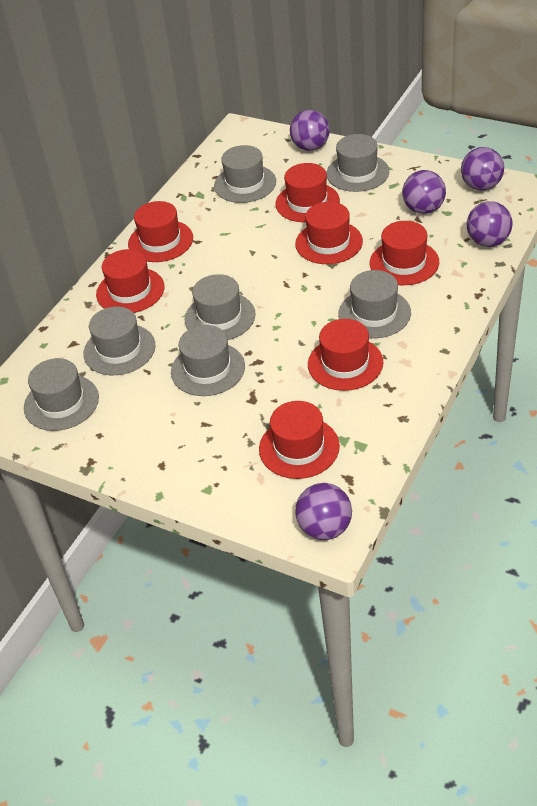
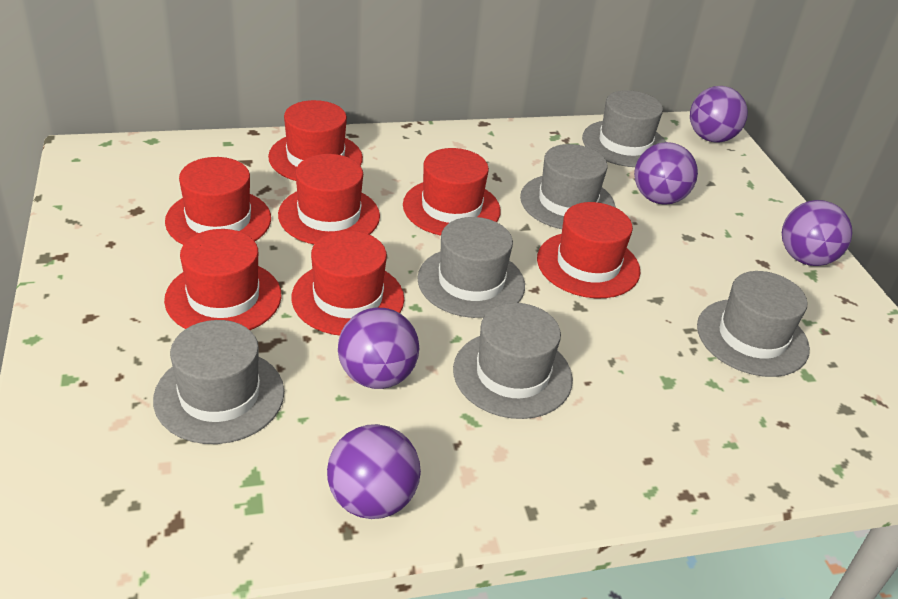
grey hat: 7 -> 6

